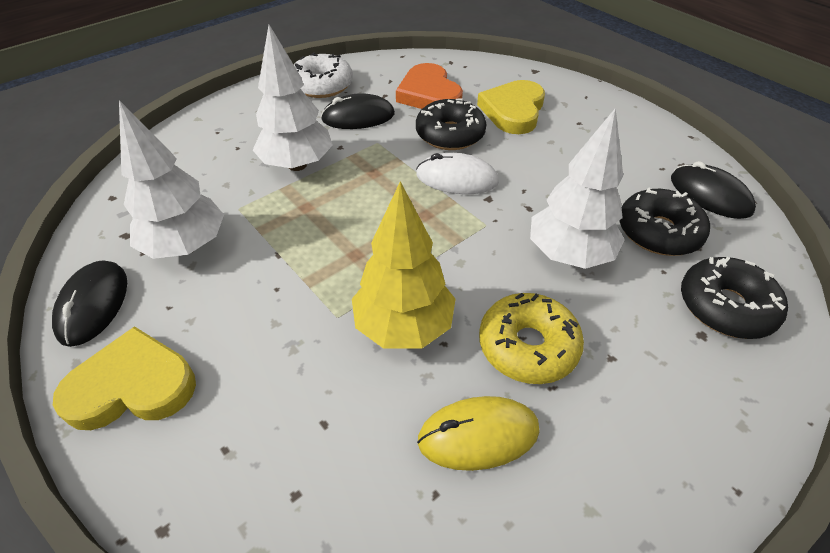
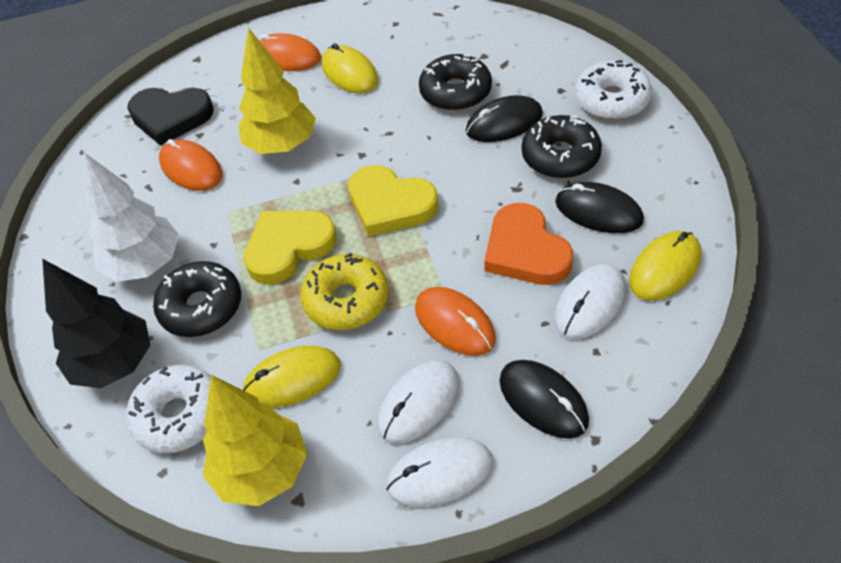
black heart: 0 -> 1
black tree: 0 -> 1
orange mouse: 0 -> 3
white donut: 1 -> 2
white mouse: 1 -> 3
white tree: 3 -> 1
yellow mouse: 1 -> 3
yellow tree: 1 -> 2

